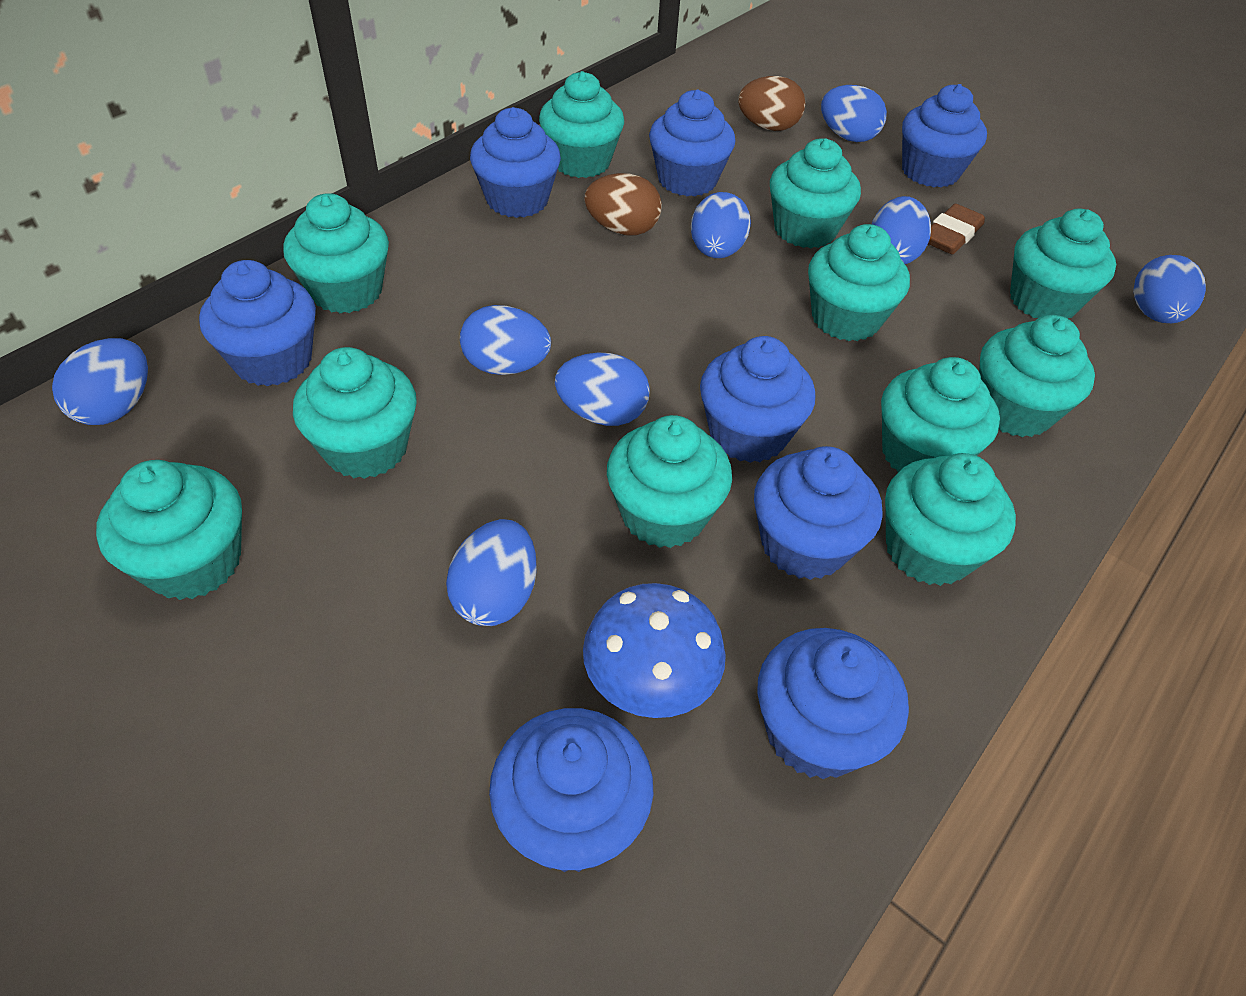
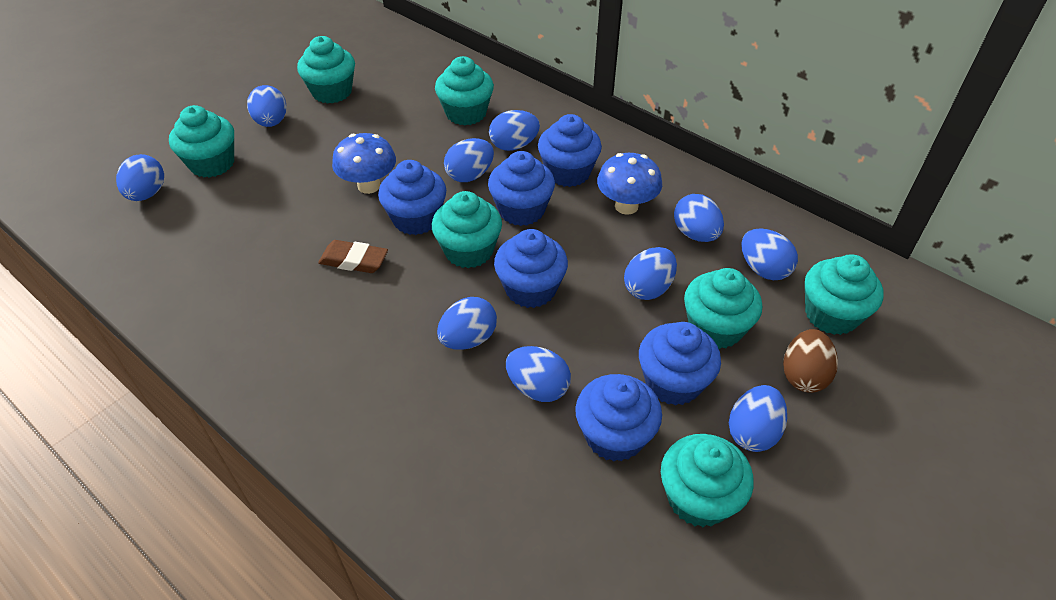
blue cupcake: 8 -> 6
blue egg: 8 -> 10
blue mushroom: 1 -> 2
brown egg: 2 -> 1
turquoise cupcake: 11 -> 7

